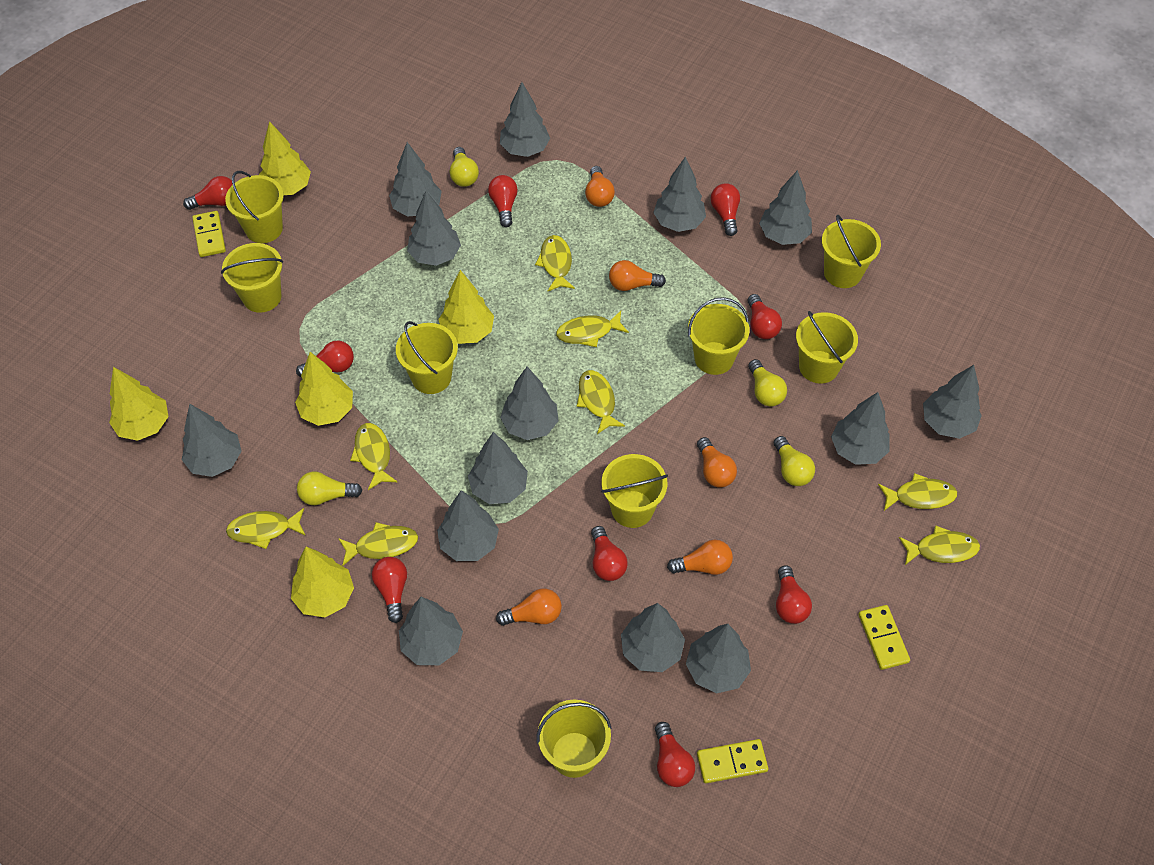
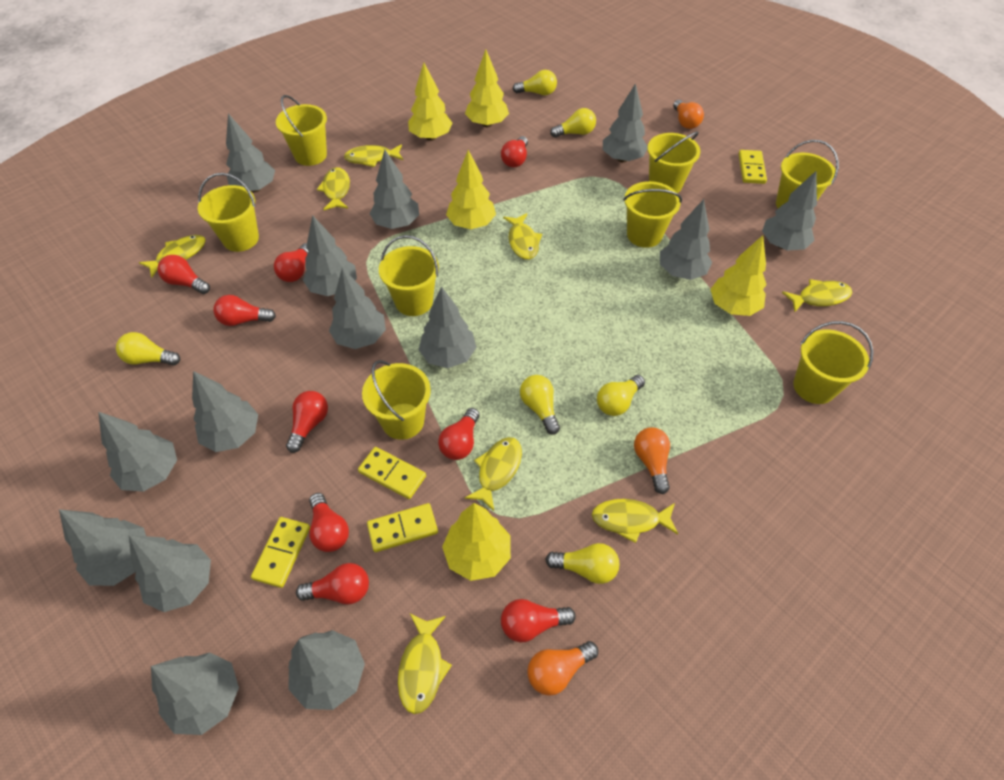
orange light bulb: 5 -> 3
yellow domino: 3 -> 4
yellow light bulb: 4 -> 6

